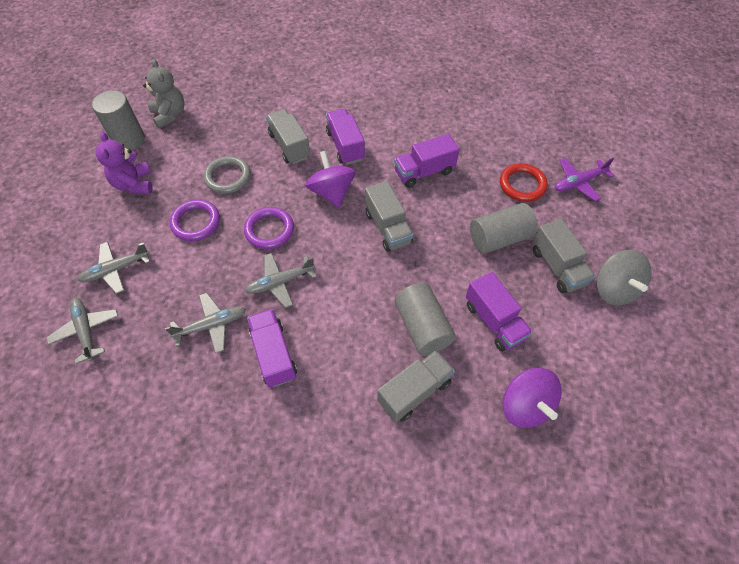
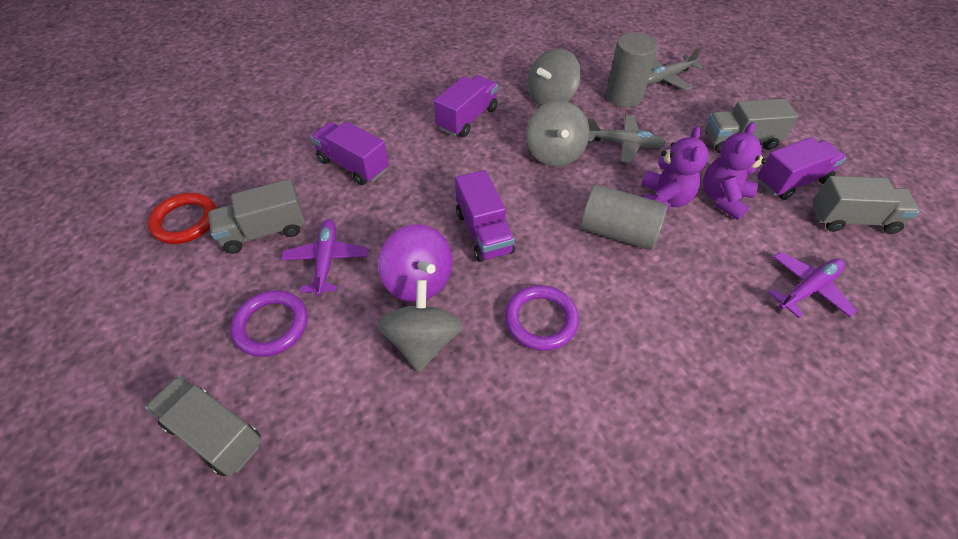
grey cylinder: 3 -> 2
grey plane: 4 -> 2
grey ring: 1 -> 0
grey spinning top: 1 -> 3
grey teddy bear: 1 -> 0
purple plane: 1 -> 2
purple spinning top: 2 -> 1
purple teddy bear: 1 -> 2

